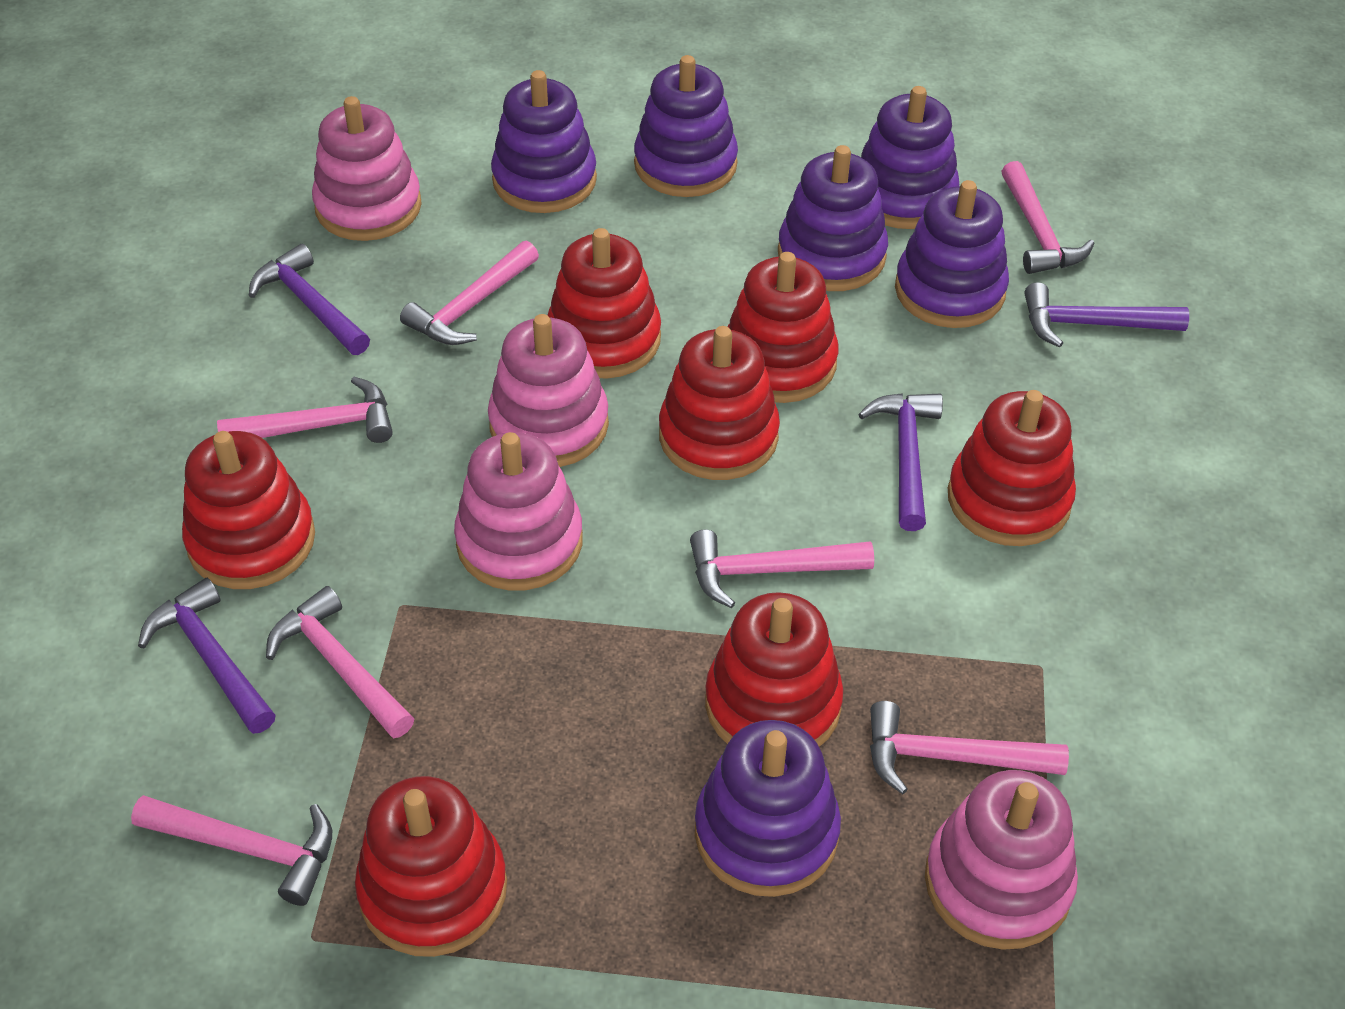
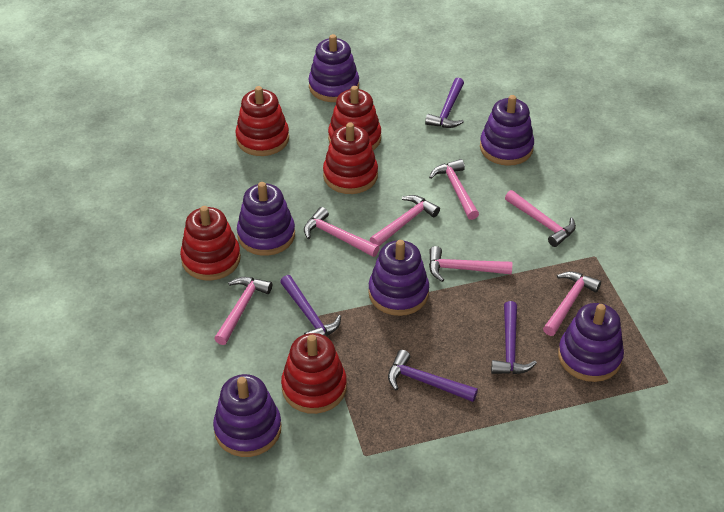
pink stacking toy: 4 -> 0
red stacking toy: 7 -> 5

